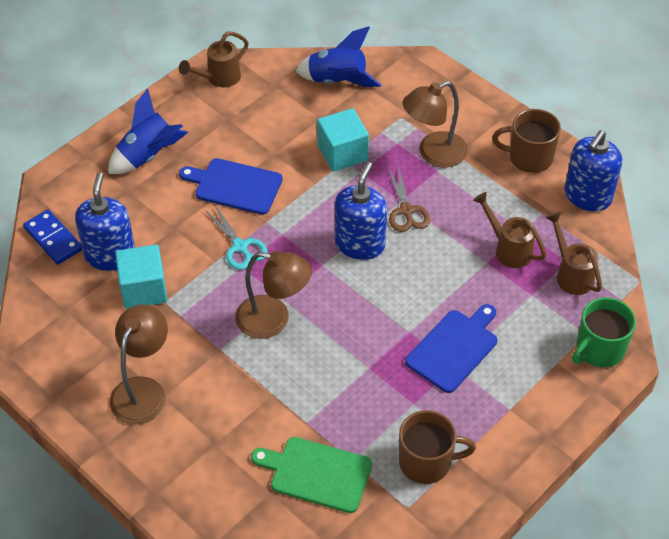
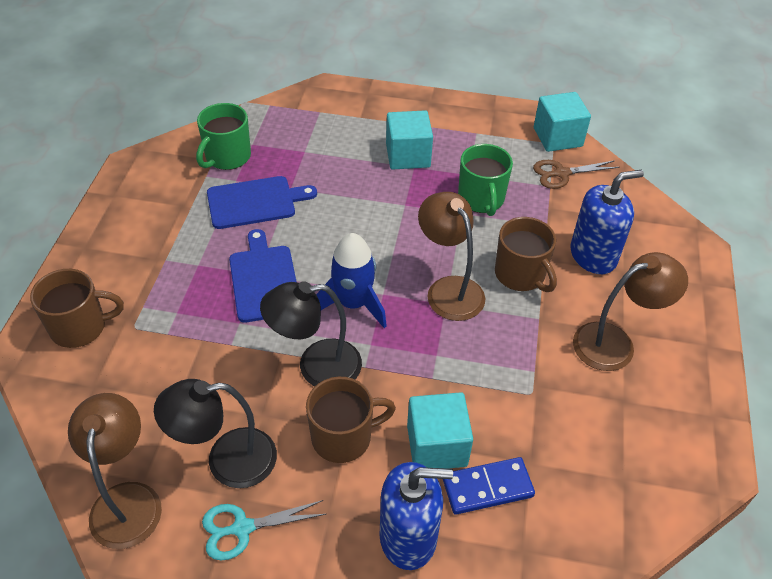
black lamp: 0 -> 2
blue rocket: 2 -> 1
blue soap dispenser: 3 -> 2
brown mug: 2 -> 3
brown watering can: 3 -> 0
green cutting board: 1 -> 0
green mug: 1 -> 2
turquoise cube: 2 -> 3

